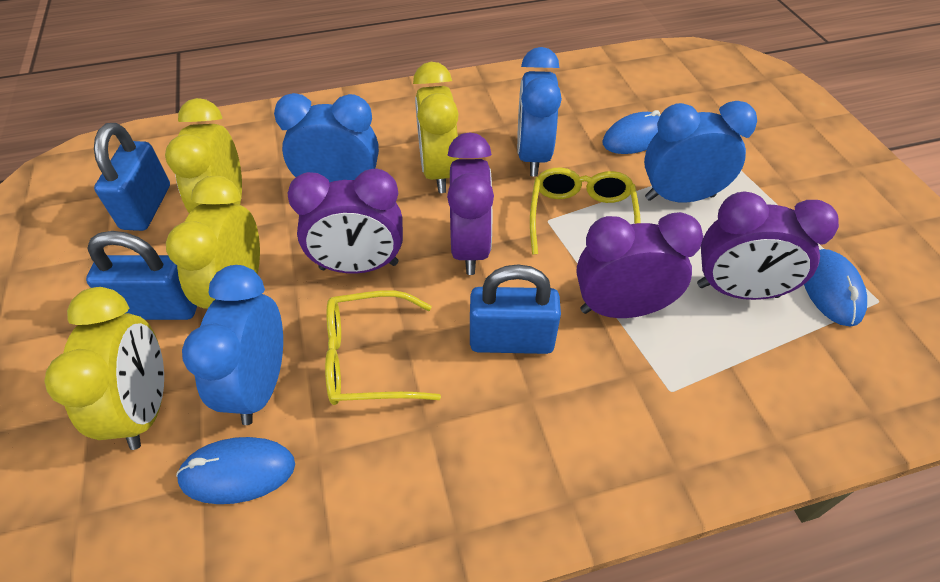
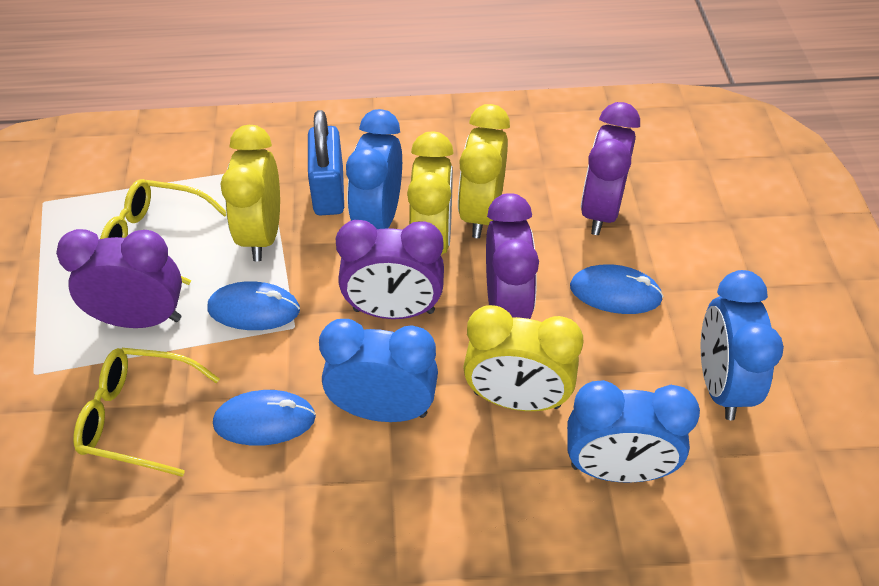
blue padlock: 3 -> 1

